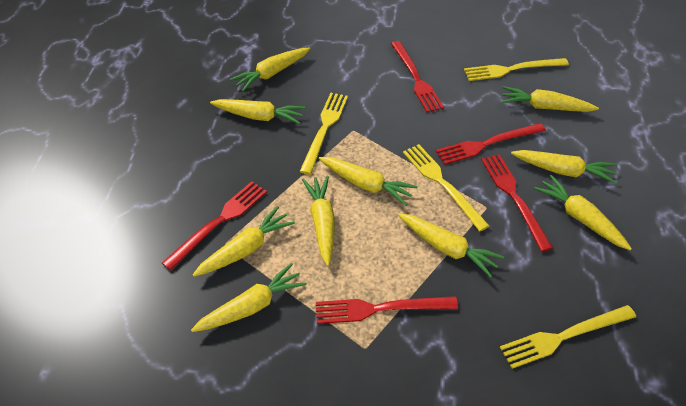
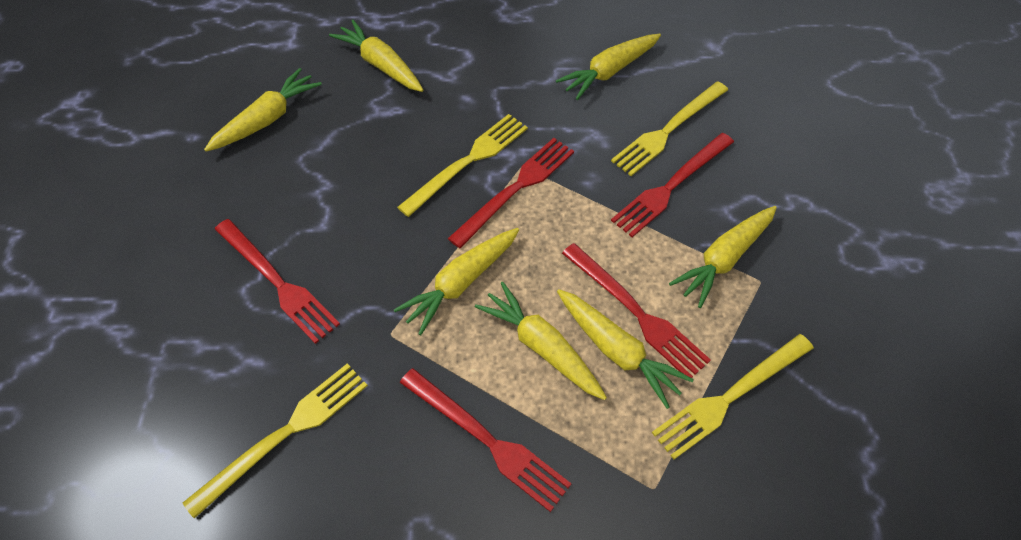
yellow carrot: 10 -> 7

